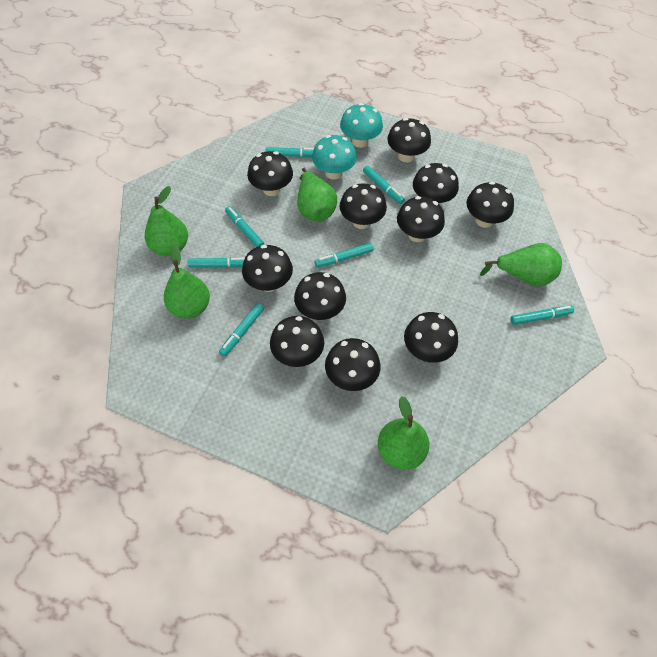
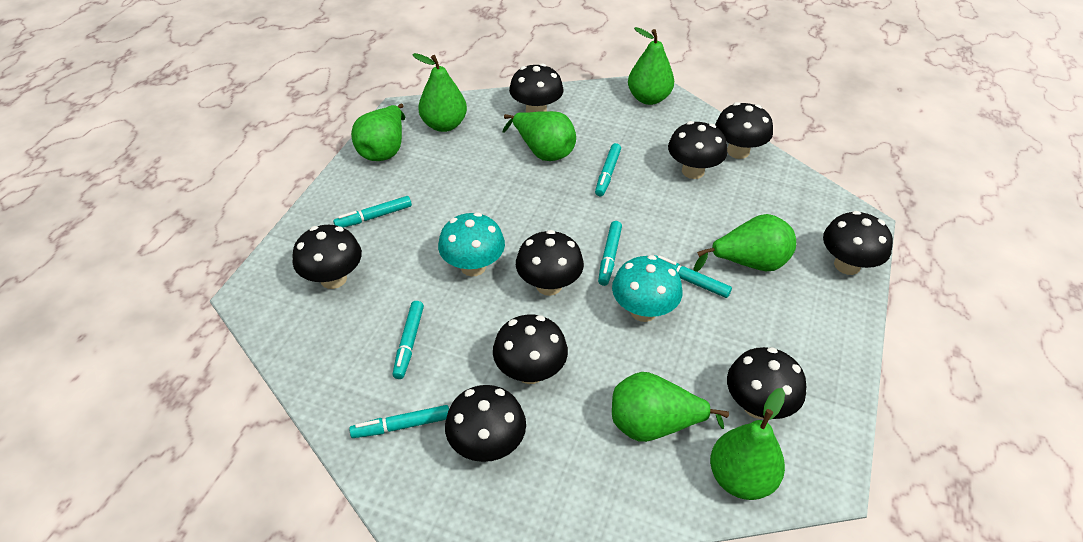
black mushroom: 11 -> 9
green pear: 5 -> 7
turquoise marker: 7 -> 6

